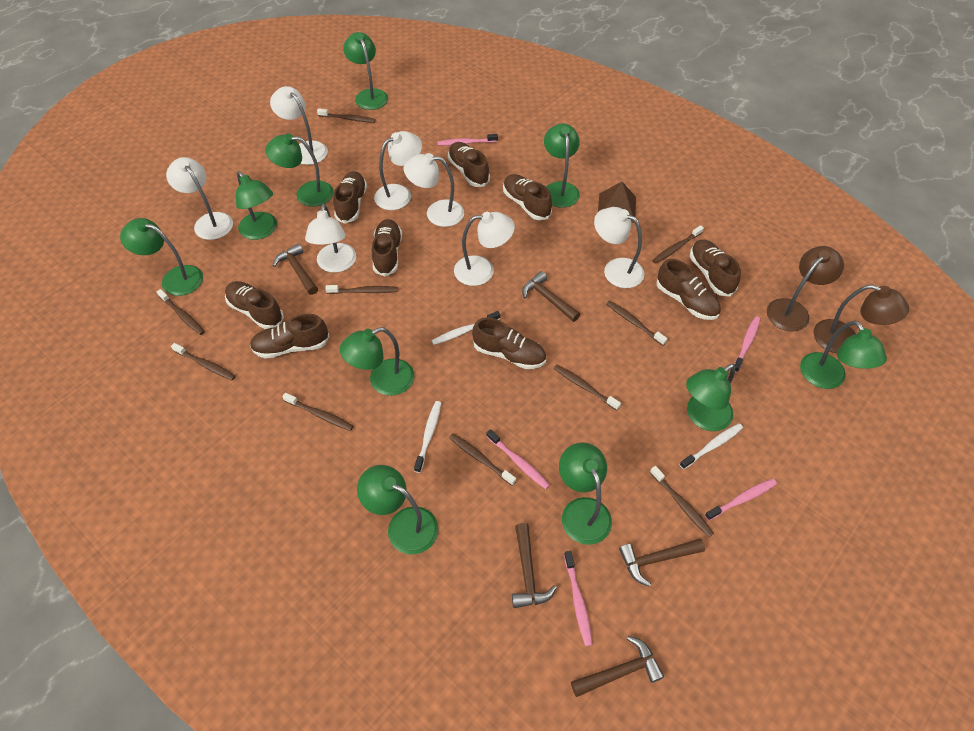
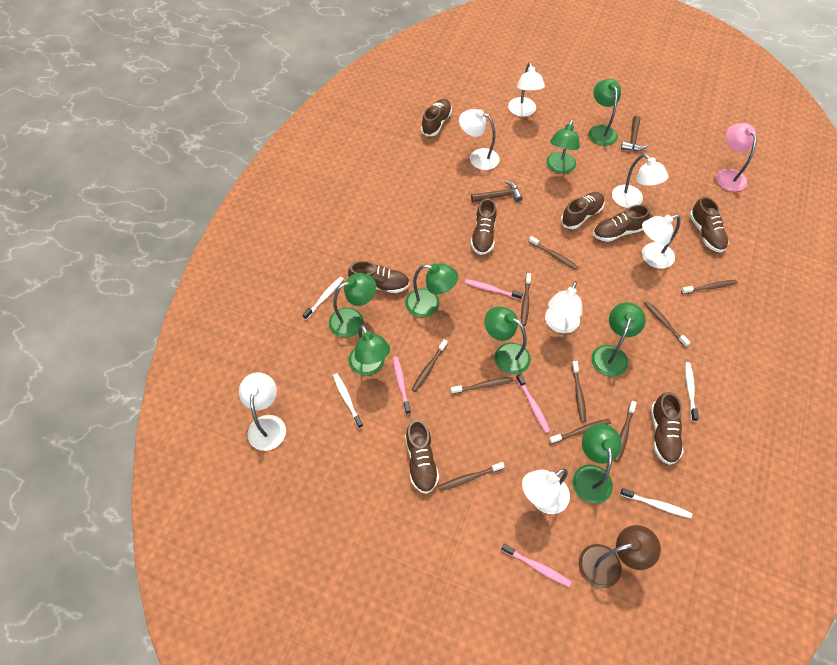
brown hammer: 5 -> 2
brown lamp: 2 -> 1
brown pyramid: 1 -> 0
brown shoe: 9 -> 8
green lamp: 10 -> 8
pink lamp: 0 -> 1
pink toothbrush: 5 -> 4
white toothbrush: 3 -> 4

